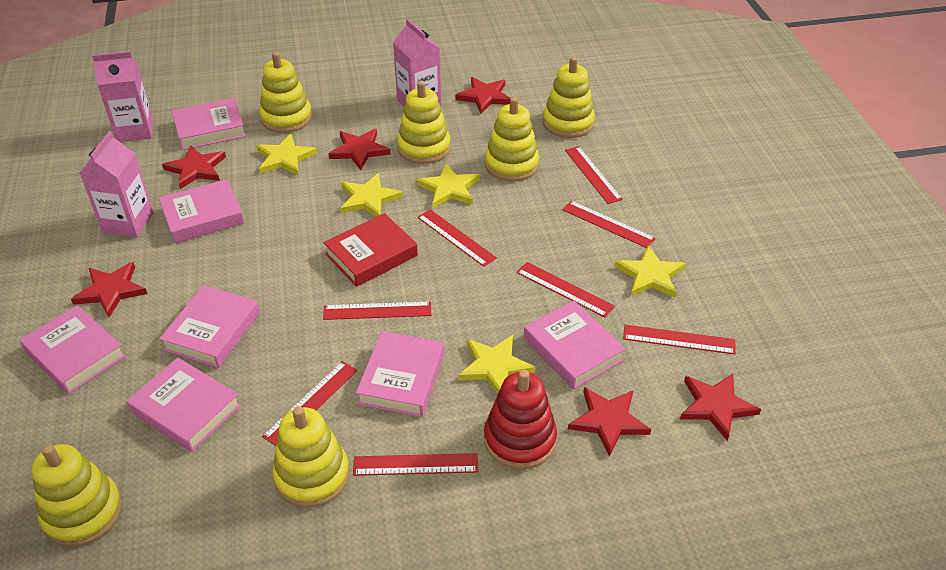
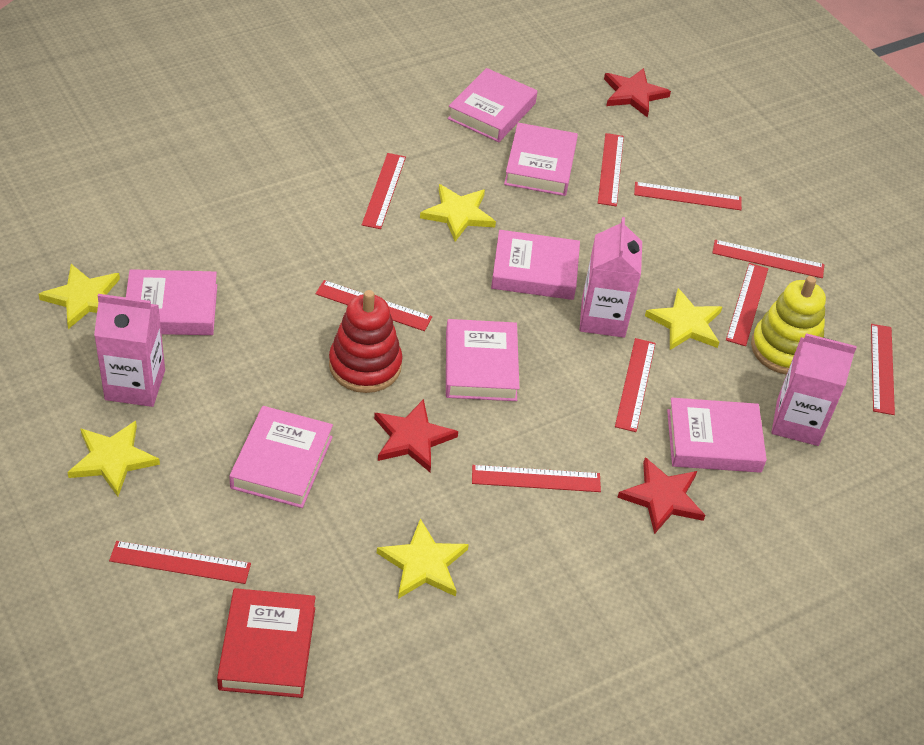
red ruler: 8 -> 10
red star: 6 -> 3
yellow stacking toy: 6 -> 1

